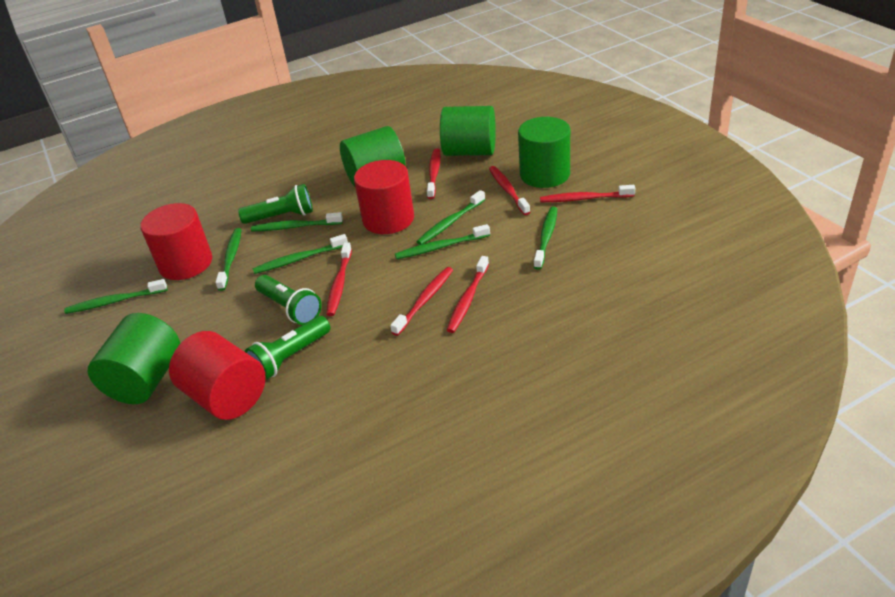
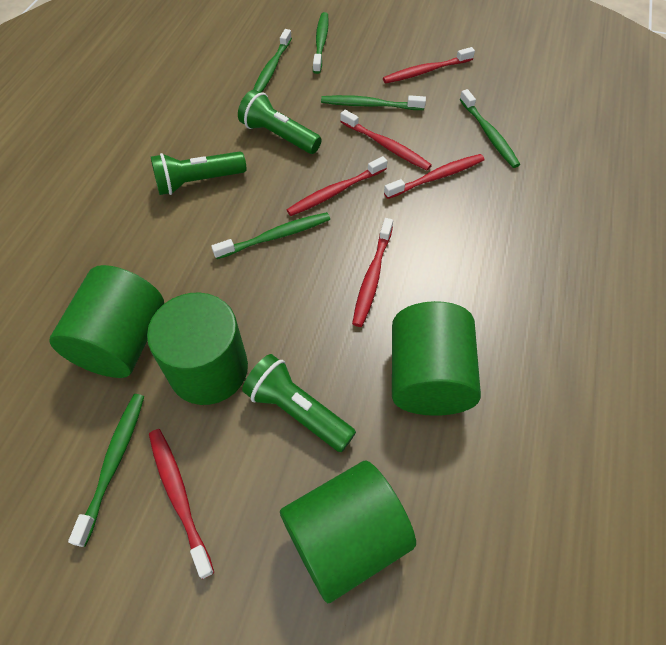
green toothbrush: 7 -> 6
red cylinder: 3 -> 0

